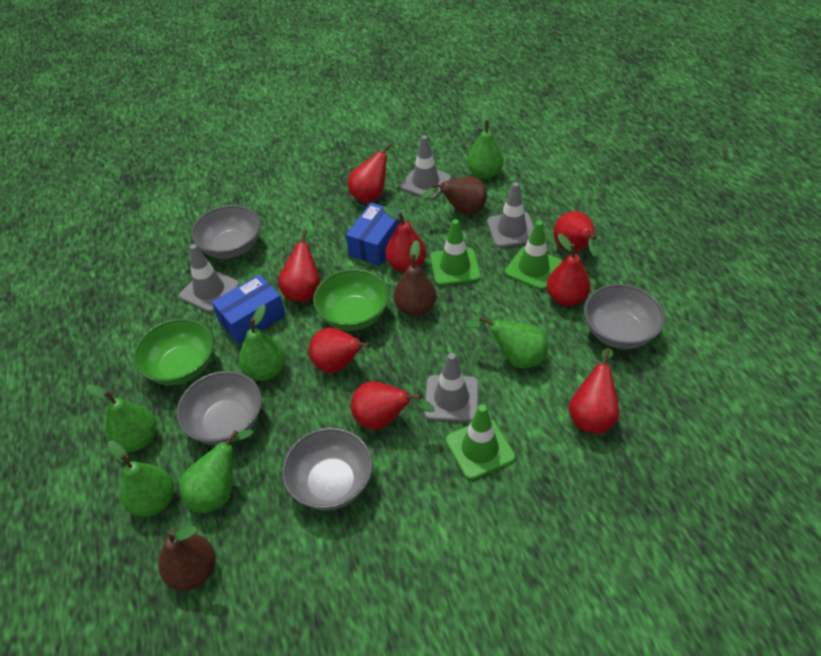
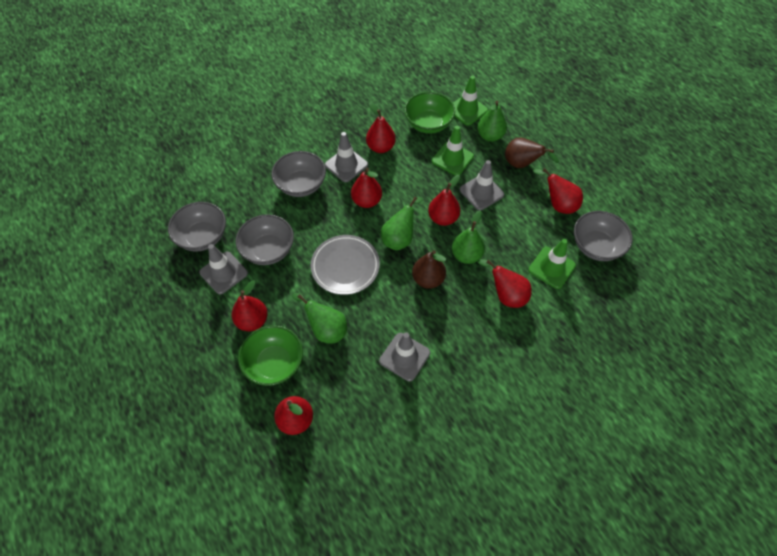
blue box: 2 -> 0
brown pear: 3 -> 2
green pear: 6 -> 4
grey plate: 0 -> 1
red pear: 8 -> 7

